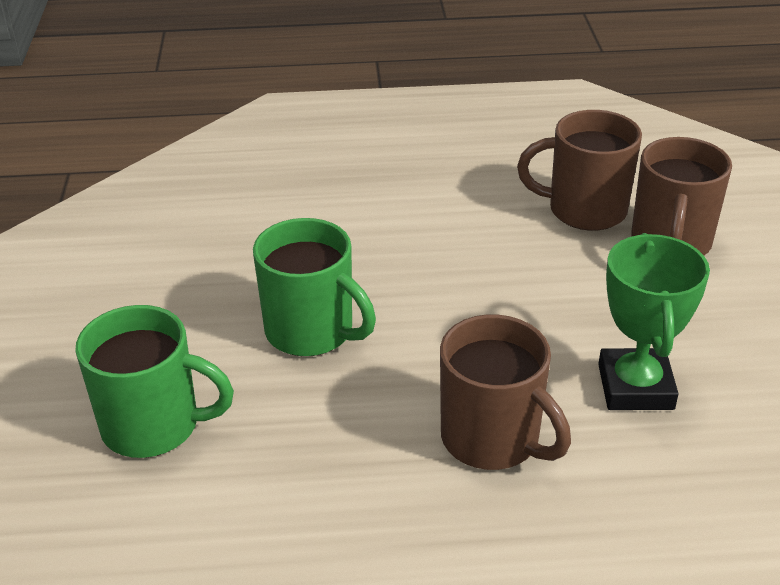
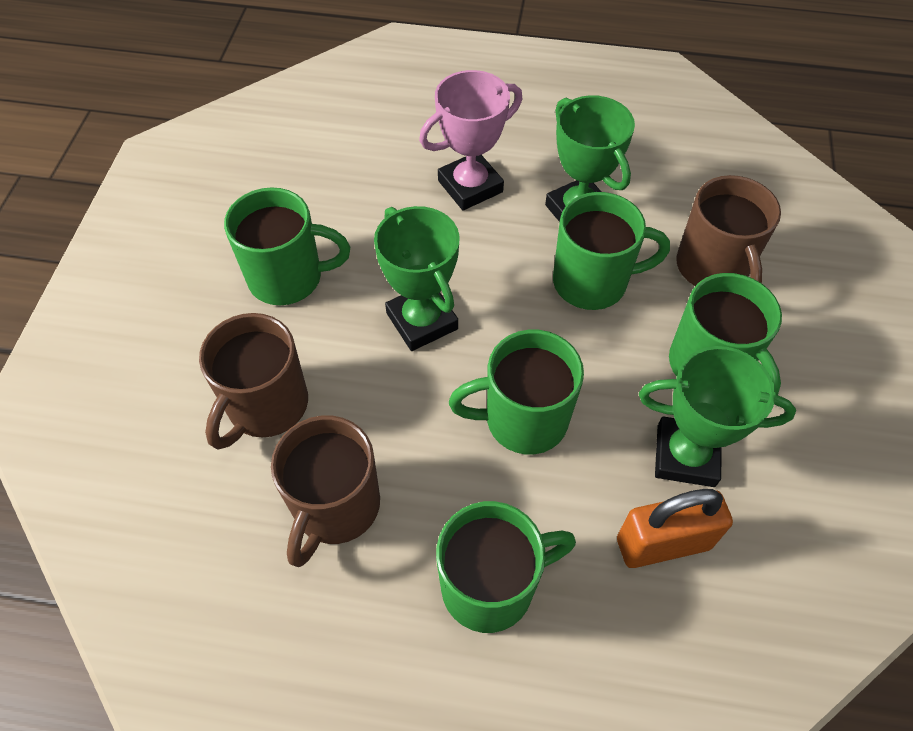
green mug: 2 -> 5
green trophy: 1 -> 3
orange padlock: 0 -> 1
pink trophy: 0 -> 1

